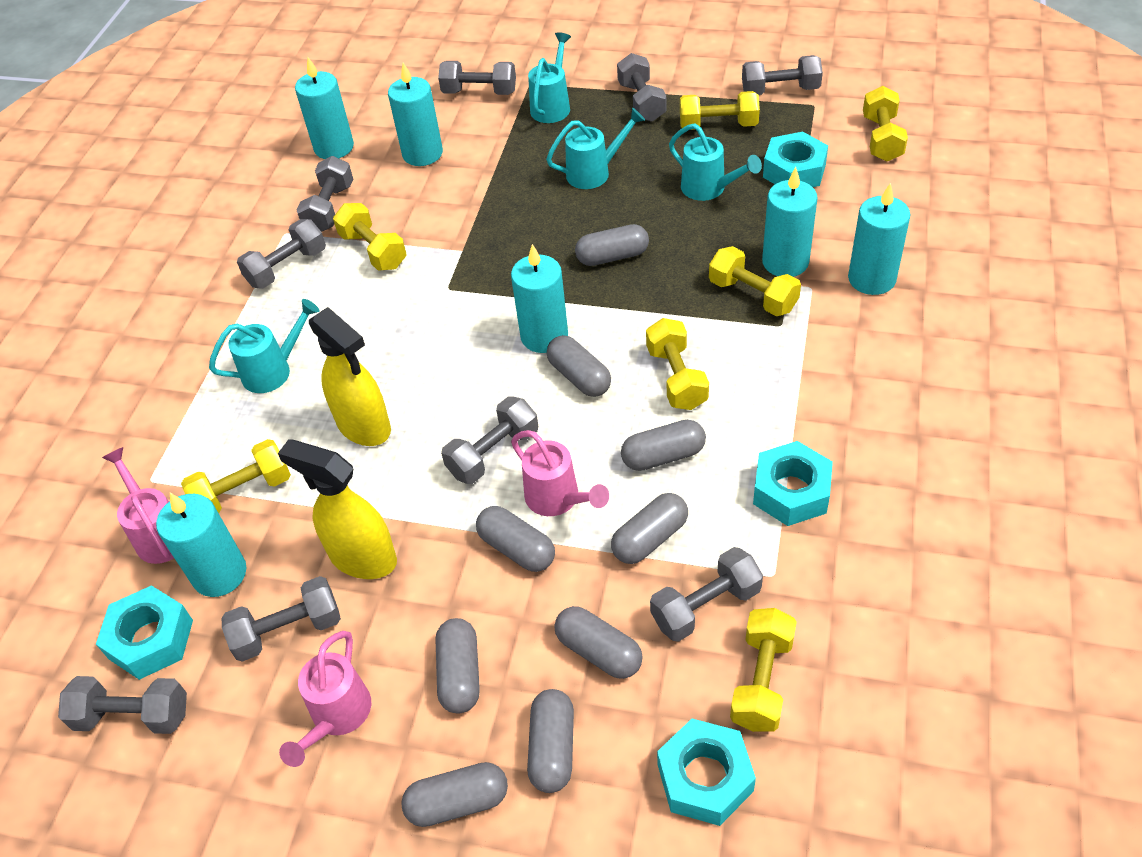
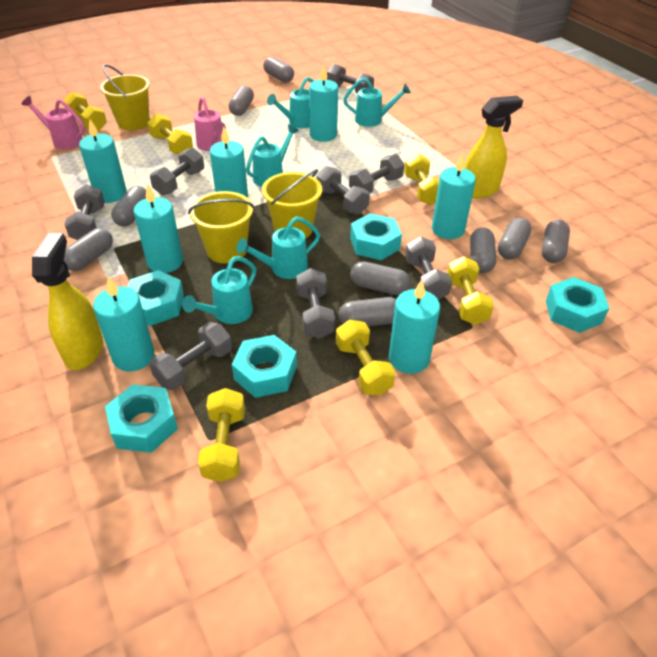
grey dumbbell: 9 -> 8
pink watering can: 3 -> 2
turquoise candle: 6 -> 7
turquoise nut: 4 -> 5
turquoise watering can: 4 -> 5
yellow bucket: 0 -> 3
yellow dumbbell: 7 -> 6

